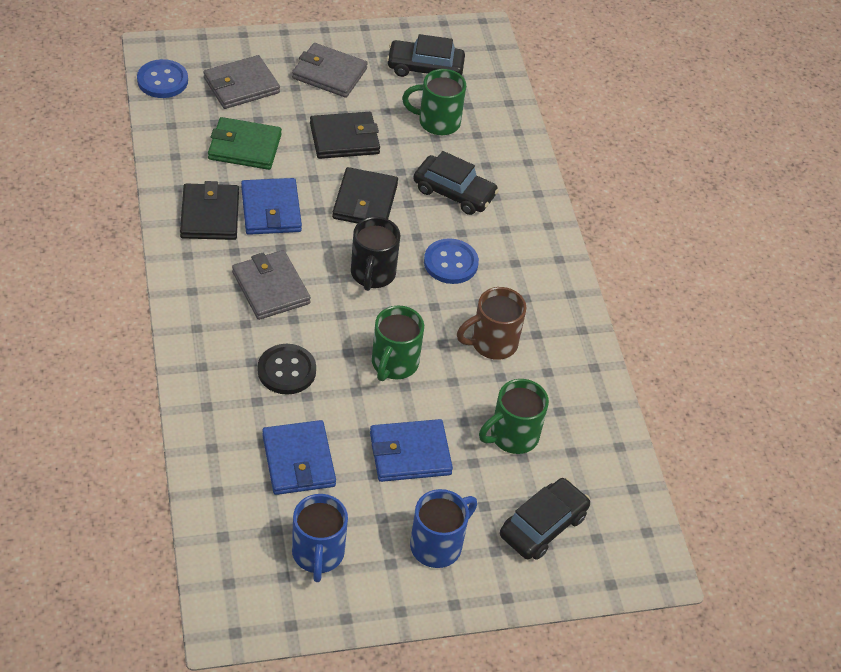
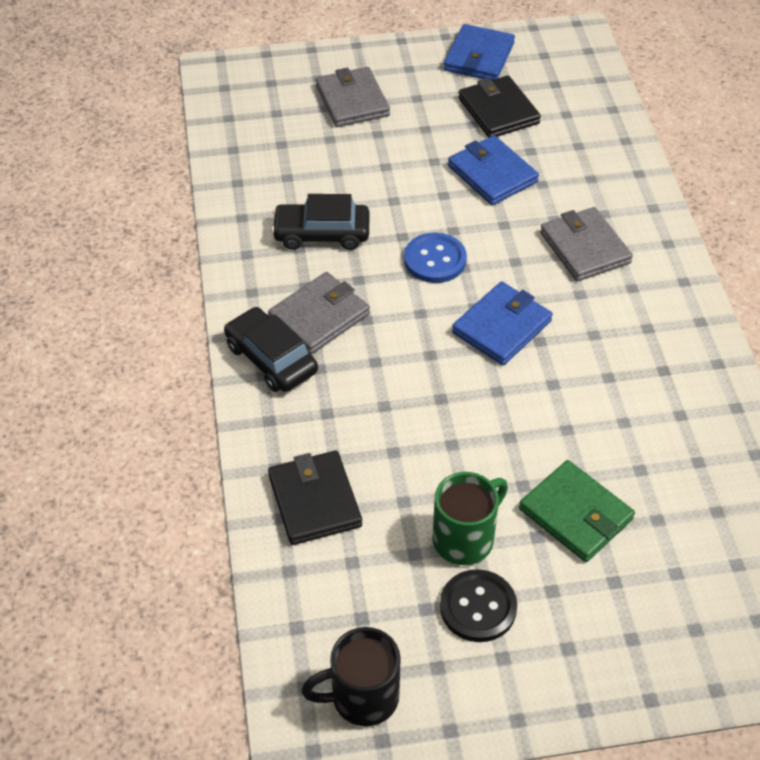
black car: 3 -> 2
black wallet: 3 -> 2
blue button: 2 -> 1
blue mug: 2 -> 0
brown mug: 1 -> 0
green mug: 3 -> 1

